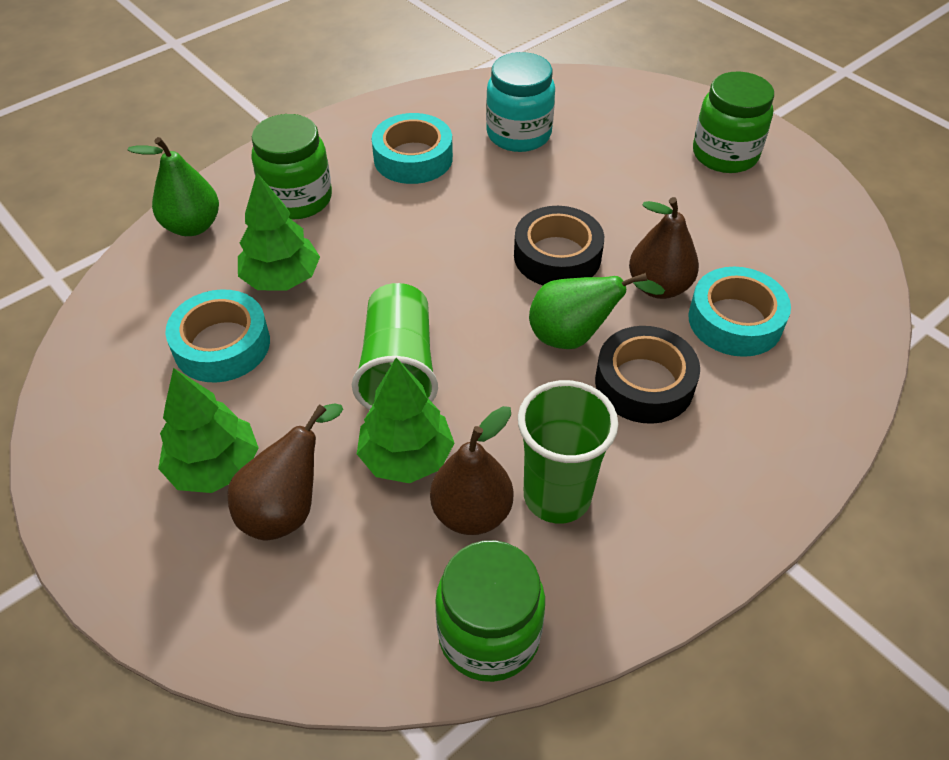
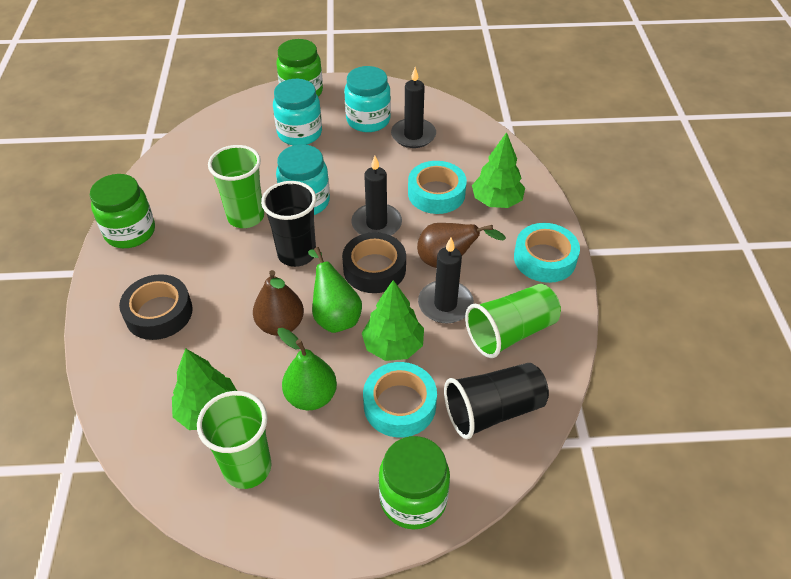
black candle: 0 -> 3
black cup: 0 -> 2
brown pear: 3 -> 2
green cup: 2 -> 3
turquoise jar: 1 -> 3

